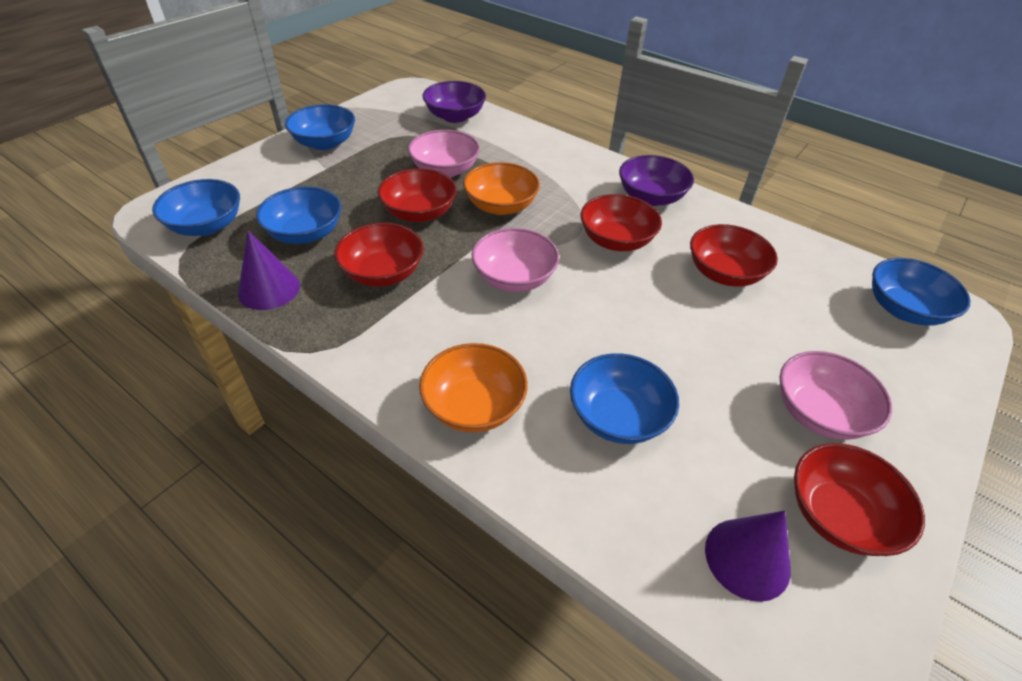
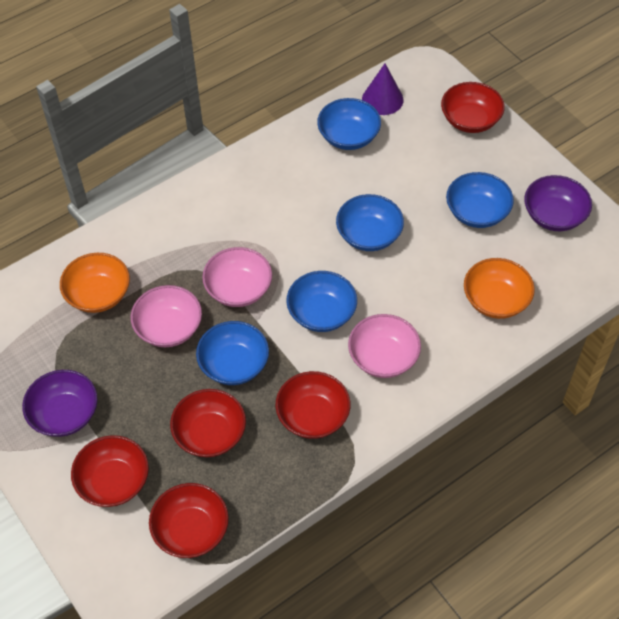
purple cone: 2 -> 1

